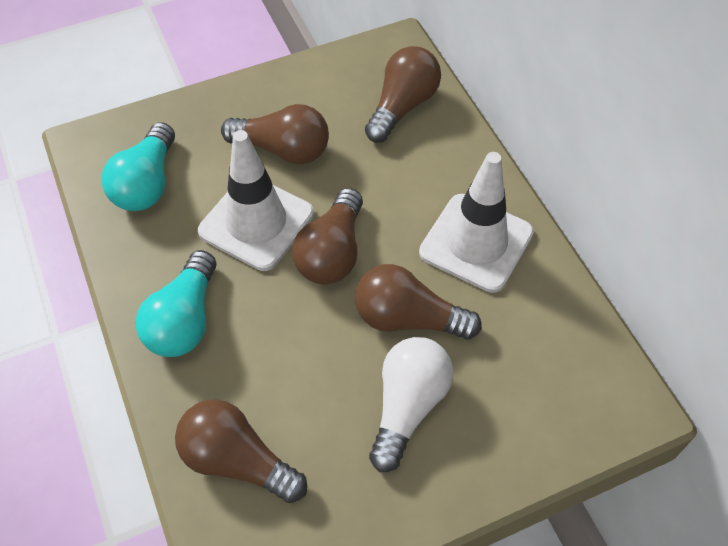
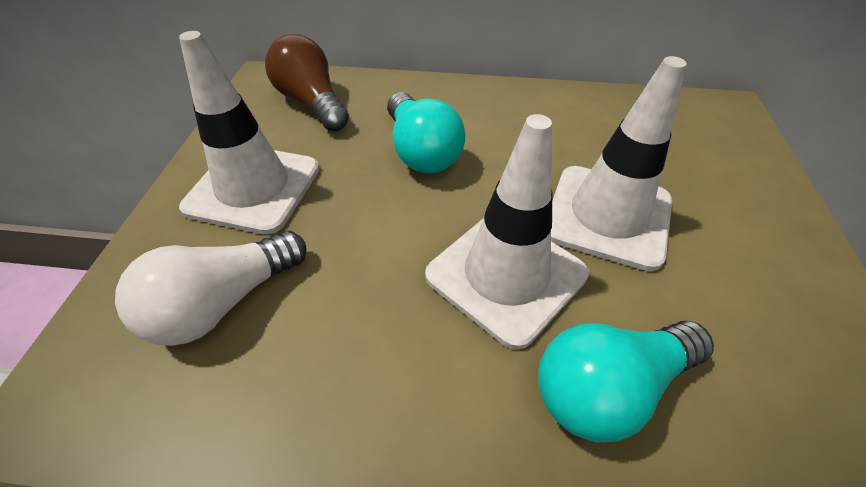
brown light bulb: 5 -> 1
white traffic cone: 2 -> 3

